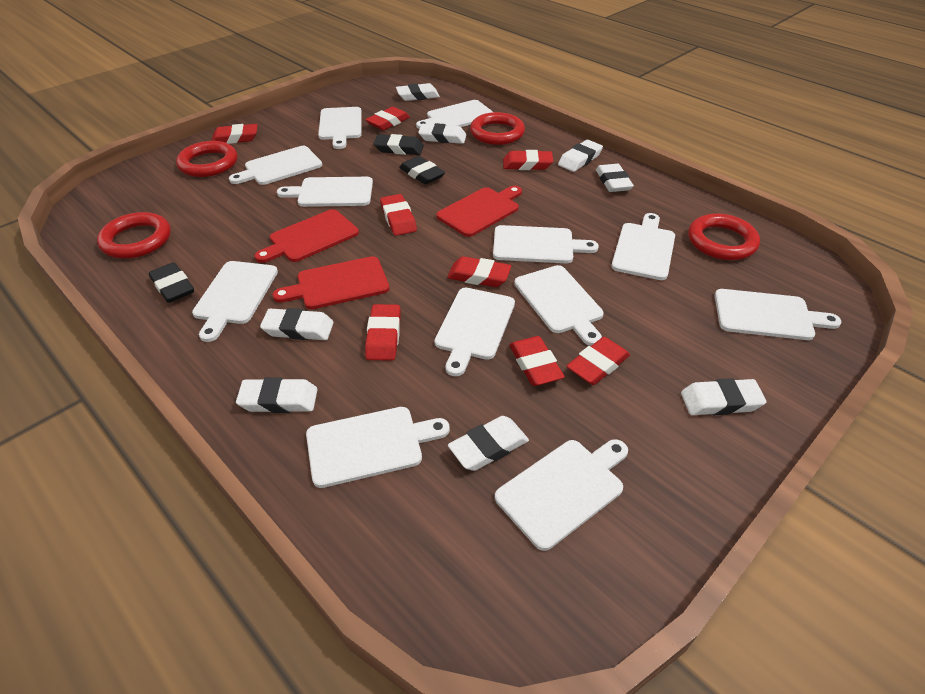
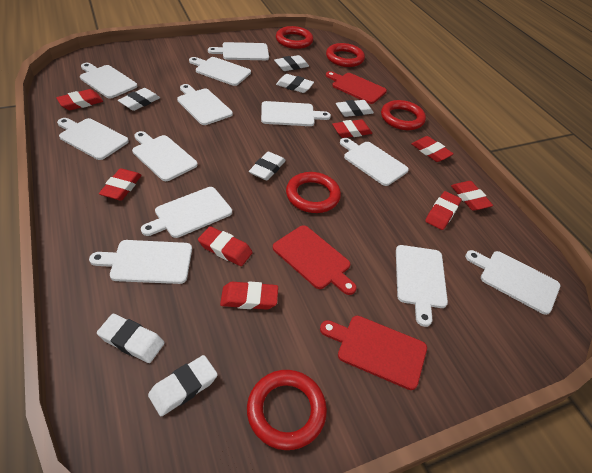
black eraser: 3 -> 0
red ring: 4 -> 5
white eraser: 8 -> 7

